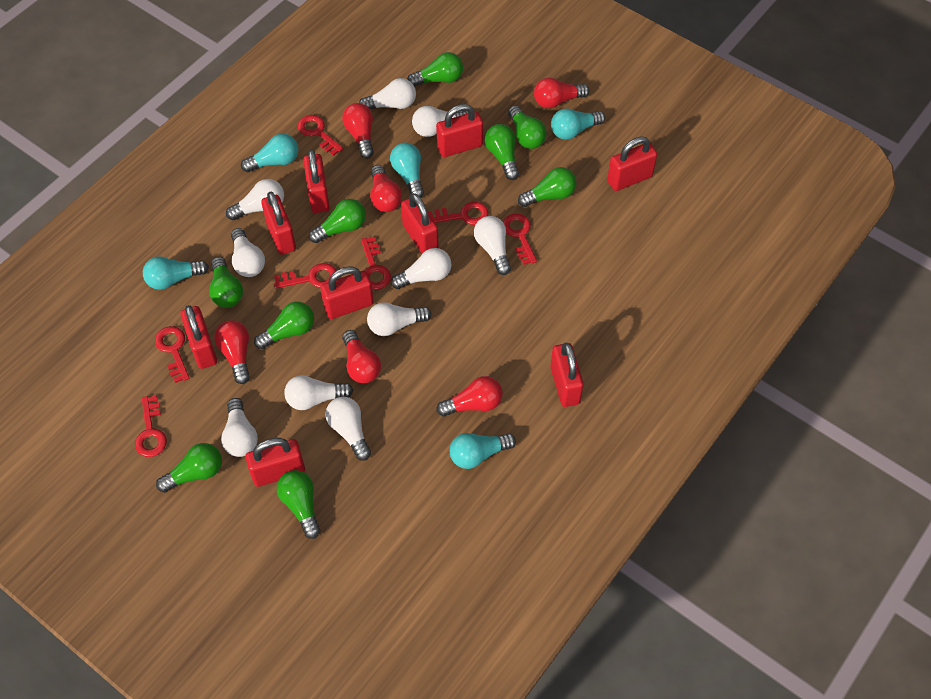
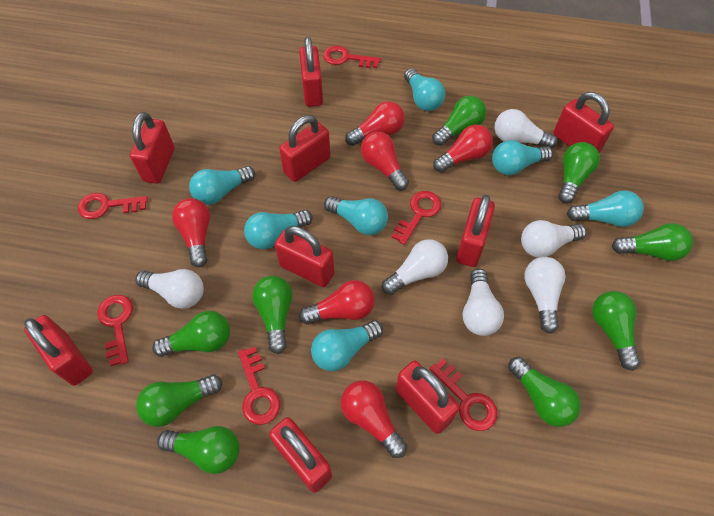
red key: 7 -> 6
turquoise light bulb: 5 -> 7
white light bulb: 10 -> 6

